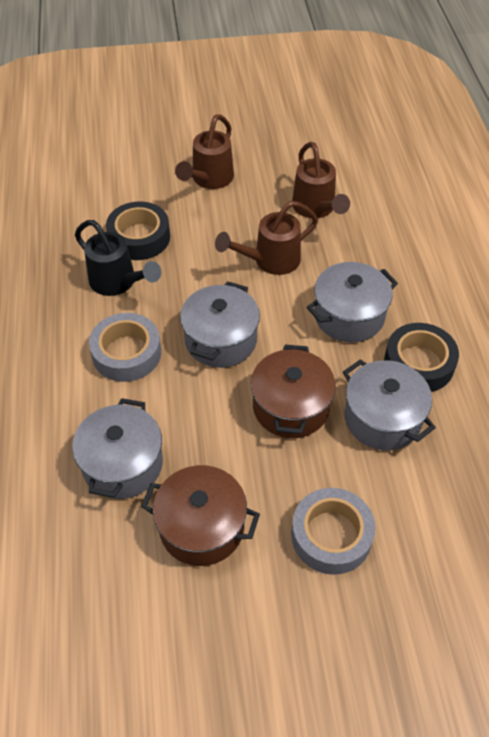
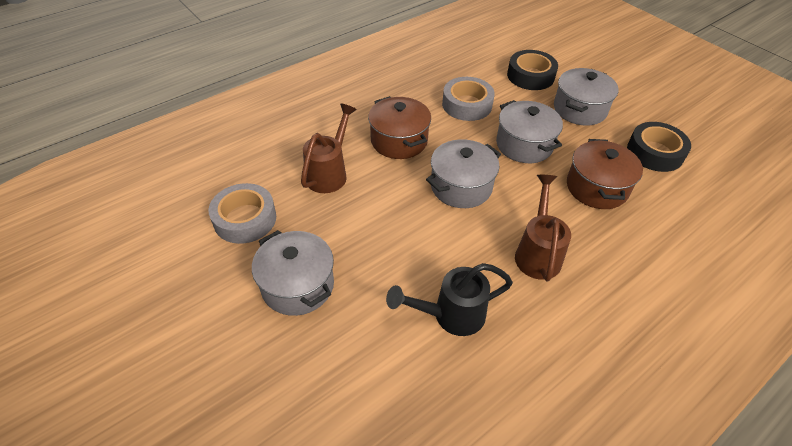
brown watering can: 3 -> 2

